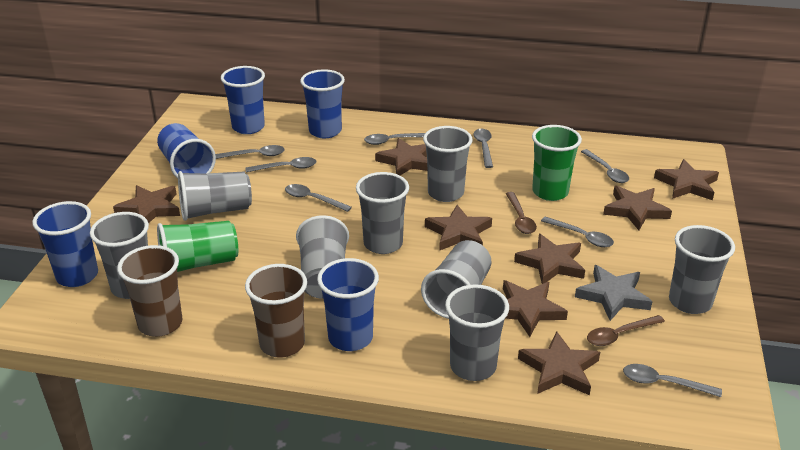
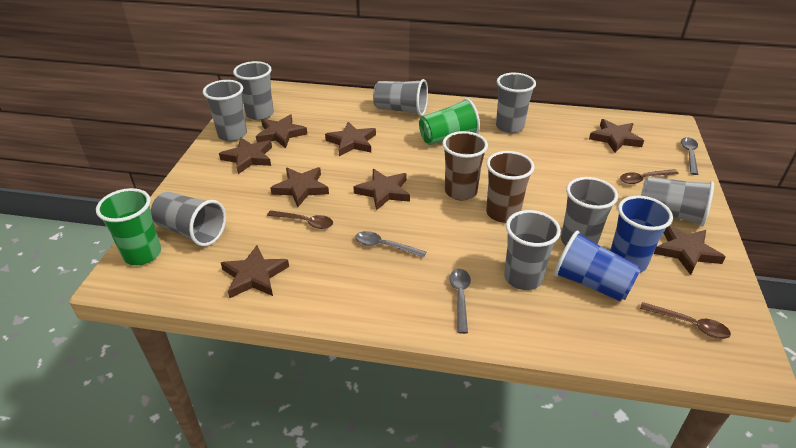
blue cup: 5 -> 2
brown spoon: 2 -> 3
grey spoon: 8 -> 3
grey star: 1 -> 0

